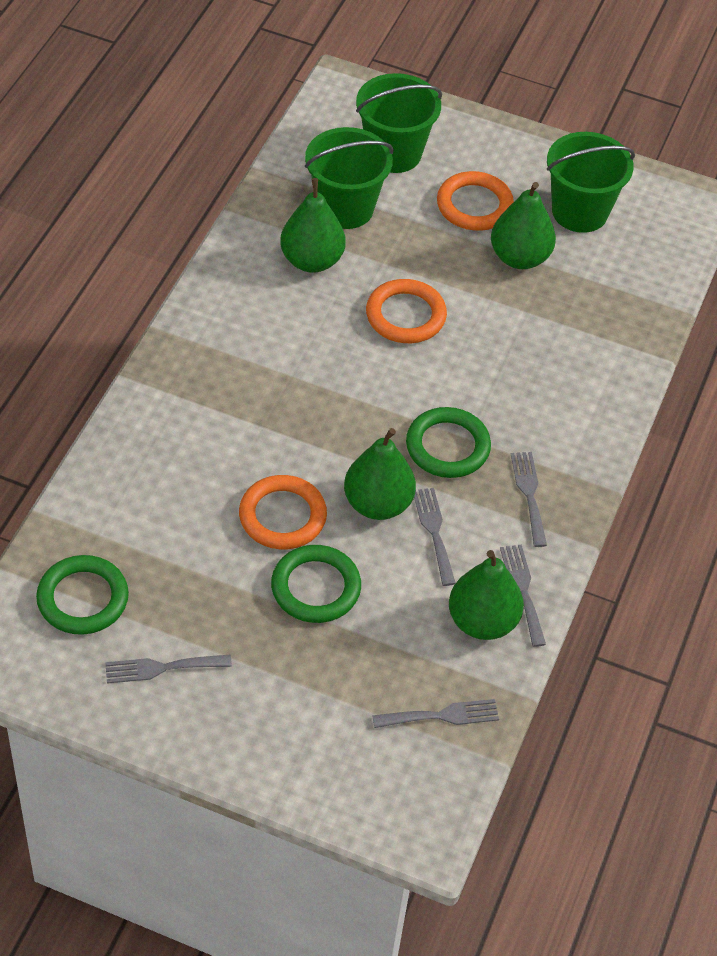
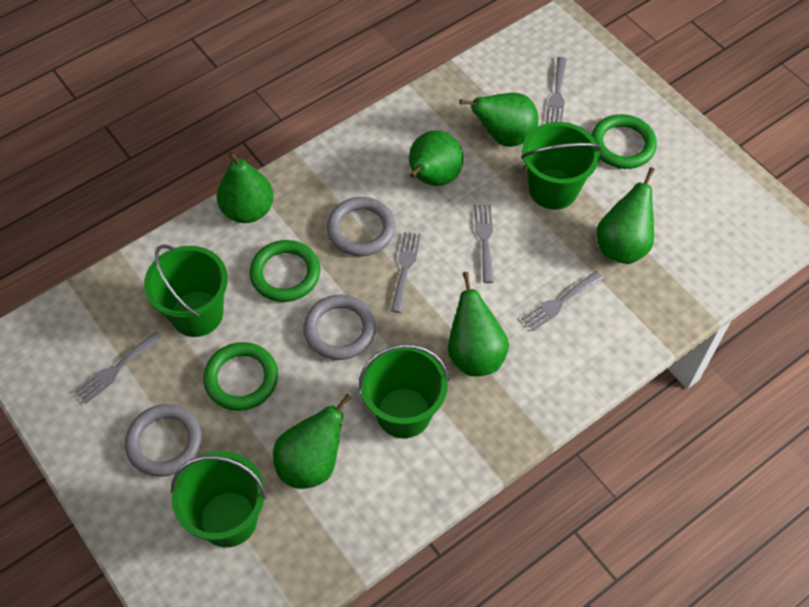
green bucket: 3 -> 4
green pear: 4 -> 6
grey ring: 0 -> 3
orange ring: 3 -> 0

